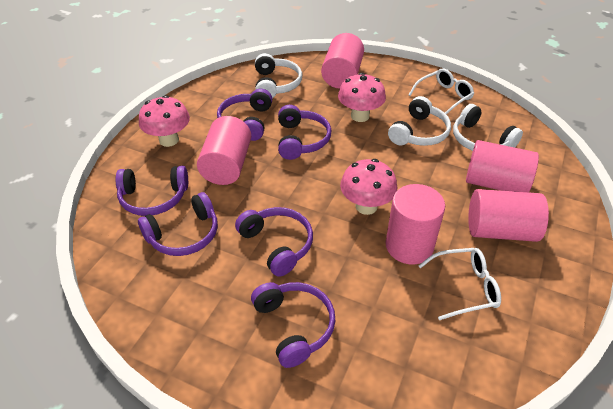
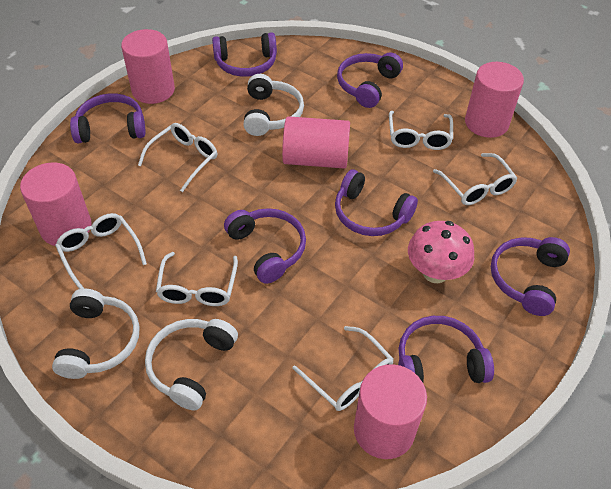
pink mushroom: 3 -> 1
purple headphones: 6 -> 7
white glasses: 2 -> 6

